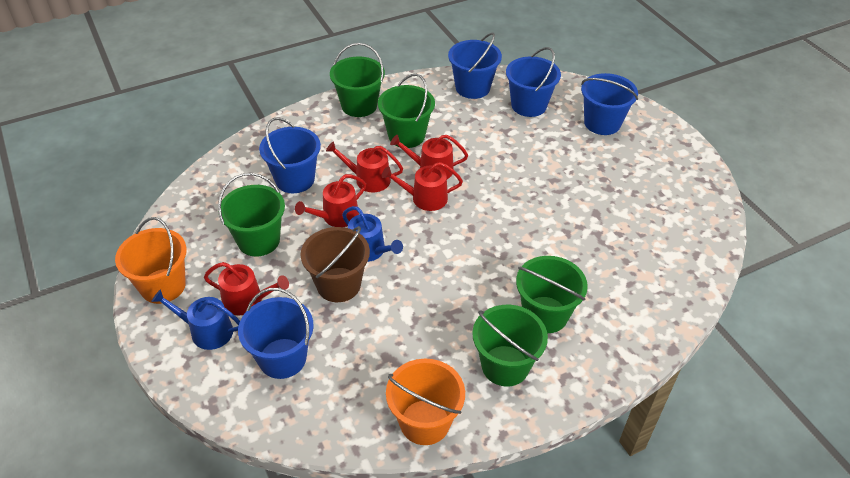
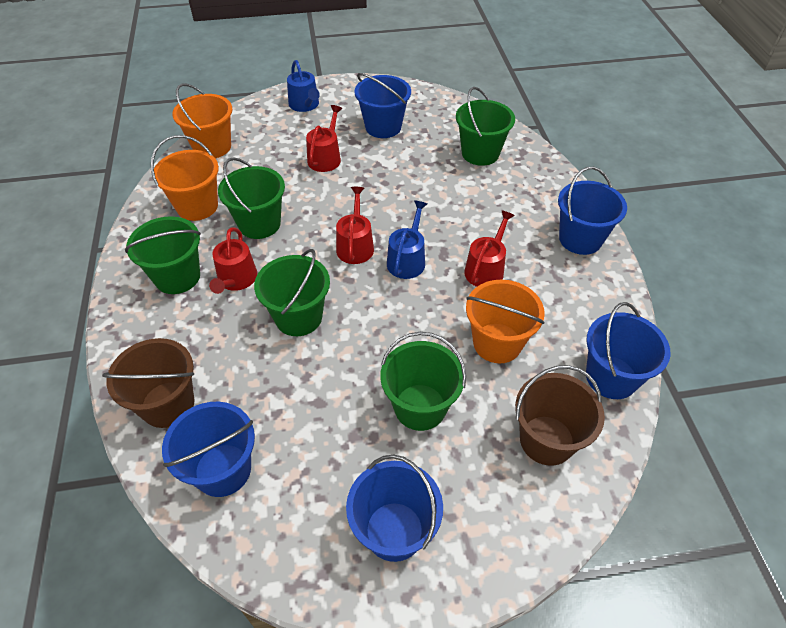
brown bucket: 1 -> 2
orange bucket: 2 -> 3
red watering can: 5 -> 4

